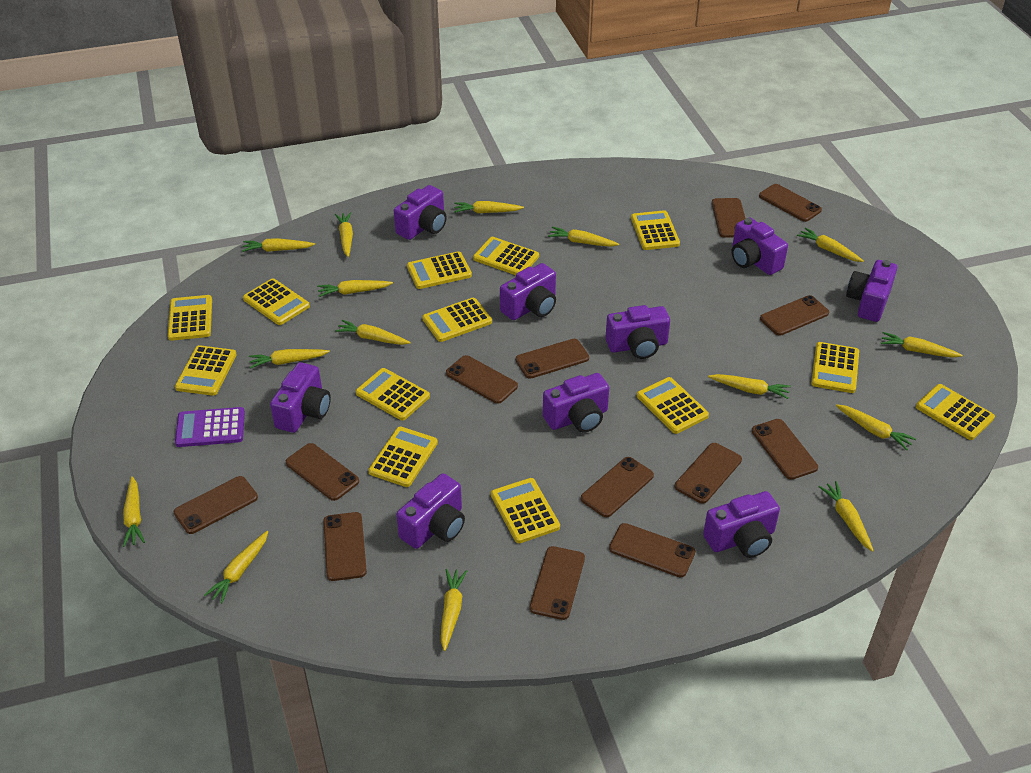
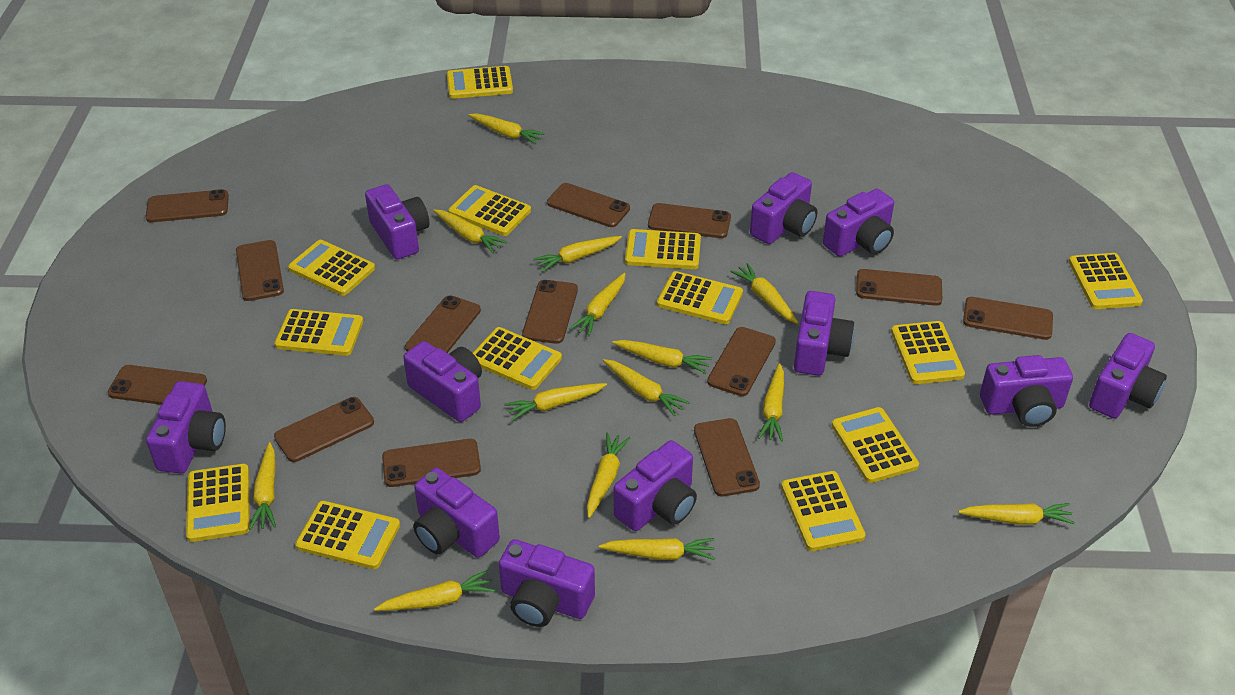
purple calculator: 1 -> 0
purple camera: 9 -> 11
yellow carrot: 15 -> 14

